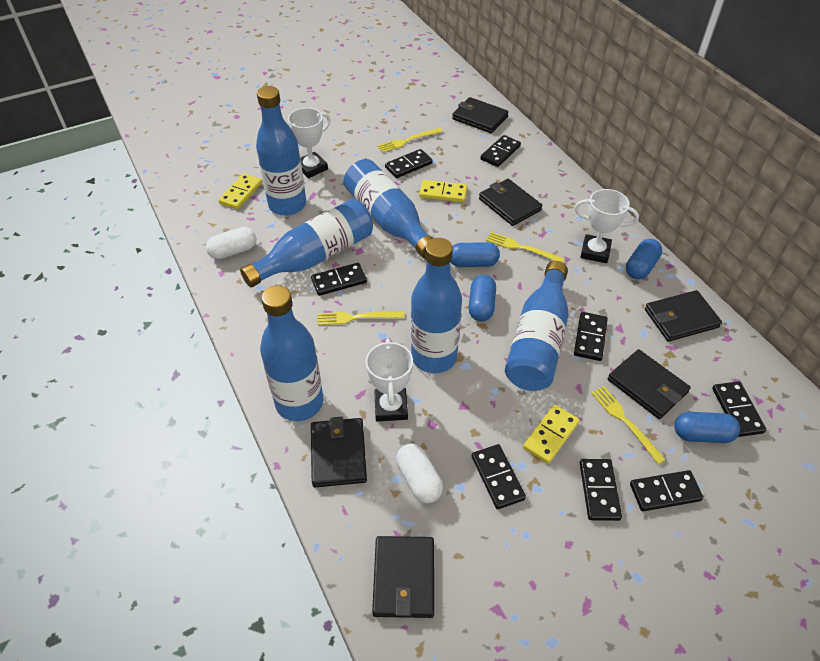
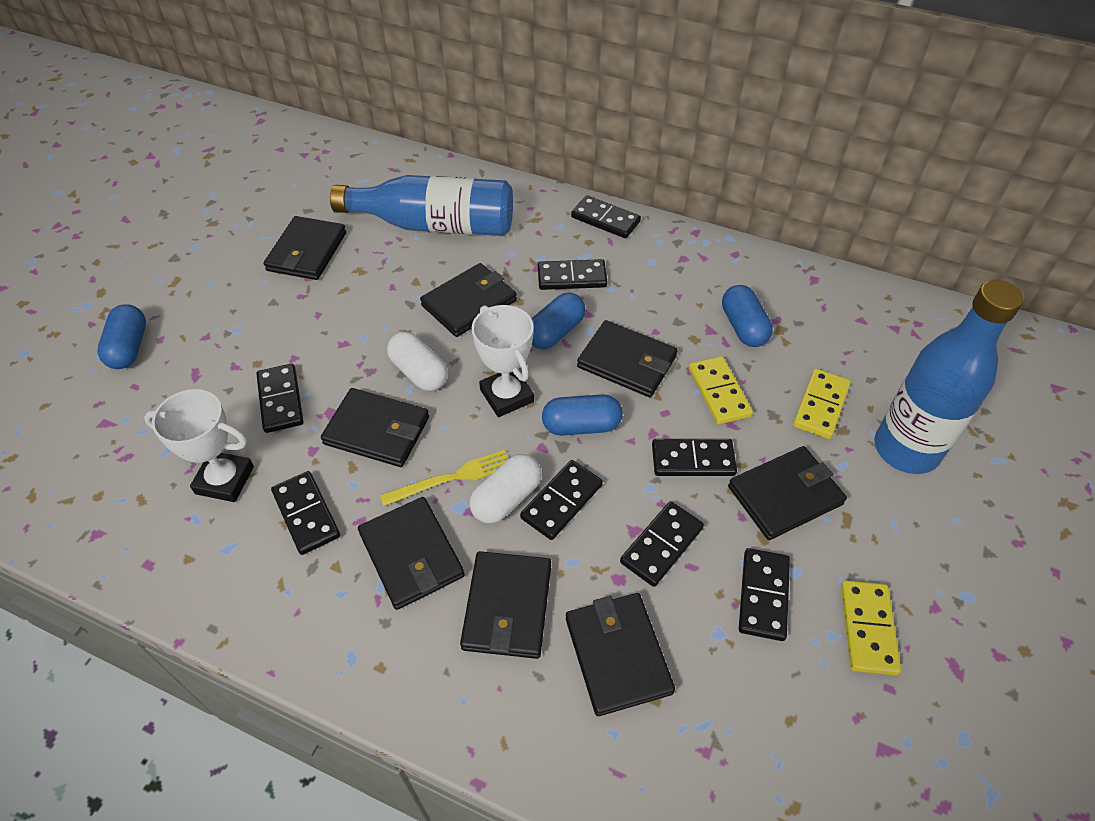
black wallet: 6 -> 8
blue bottle: 6 -> 2
white trophy: 3 -> 2
yellow fork: 4 -> 1

